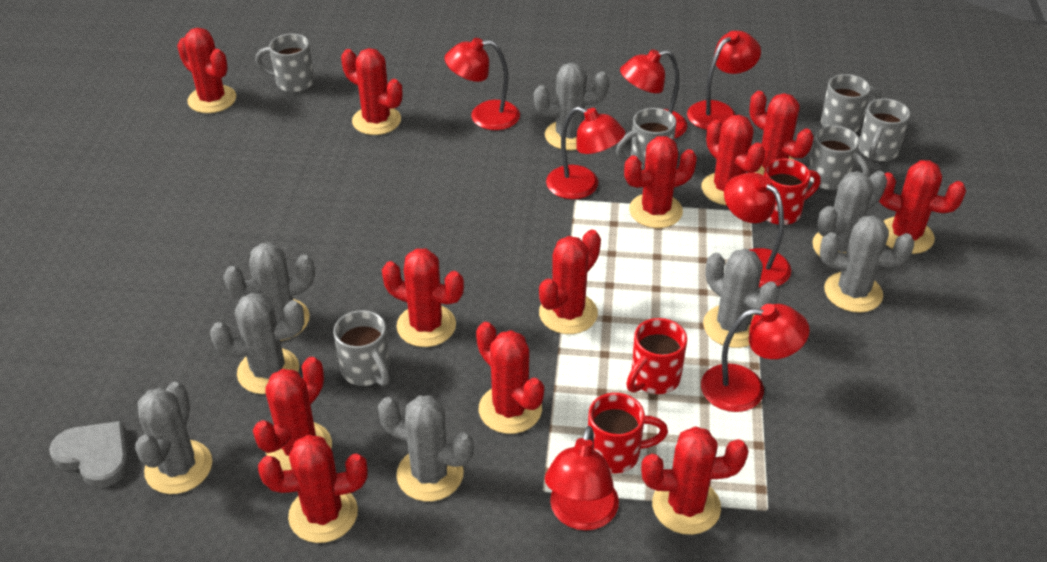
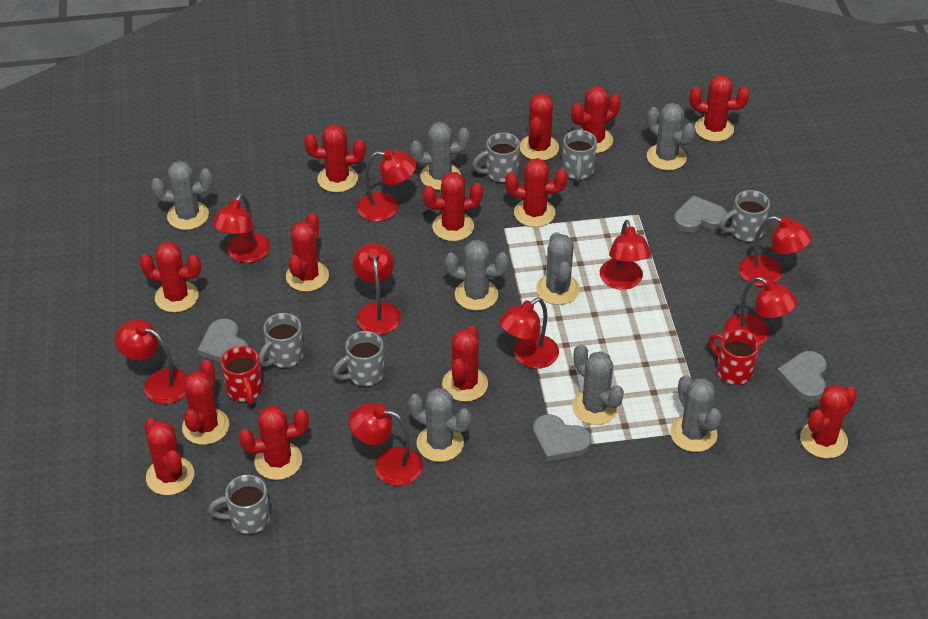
grey heart: 1 -> 4
red cactus: 12 -> 13
red lamp: 7 -> 9
red mug: 3 -> 2

